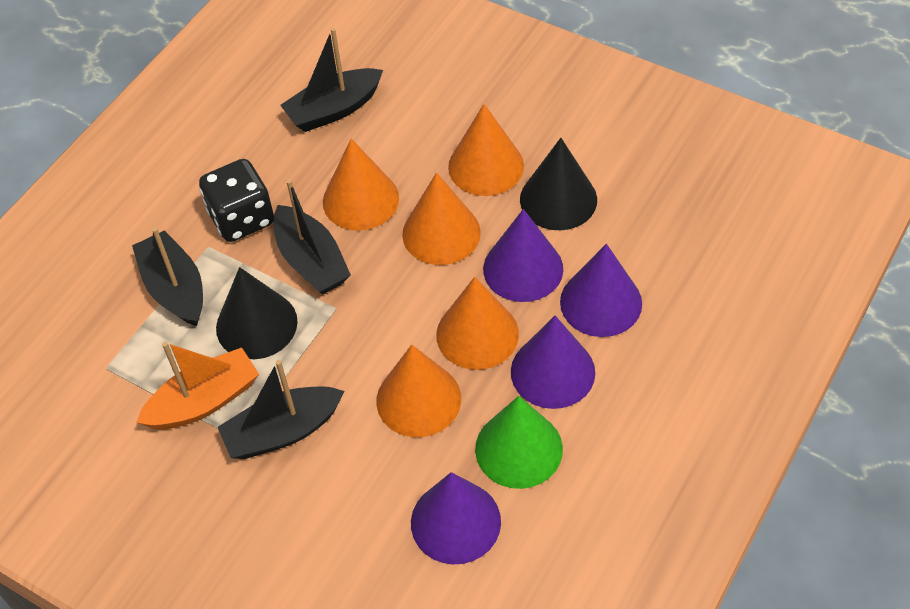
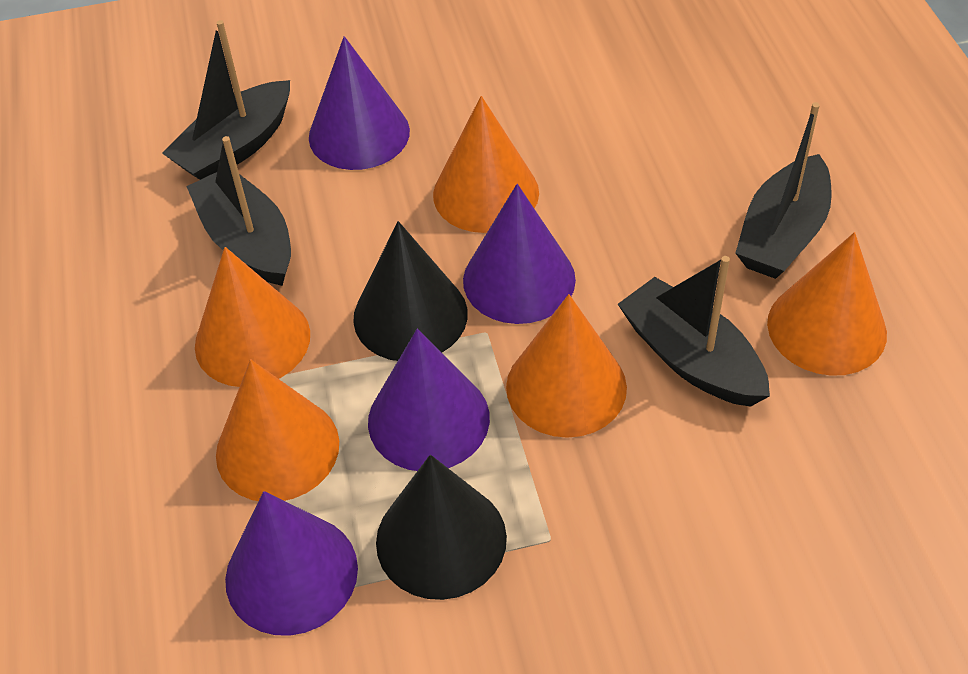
black dice: 1 -> 0
green cone: 1 -> 0
orange boat: 1 -> 0

